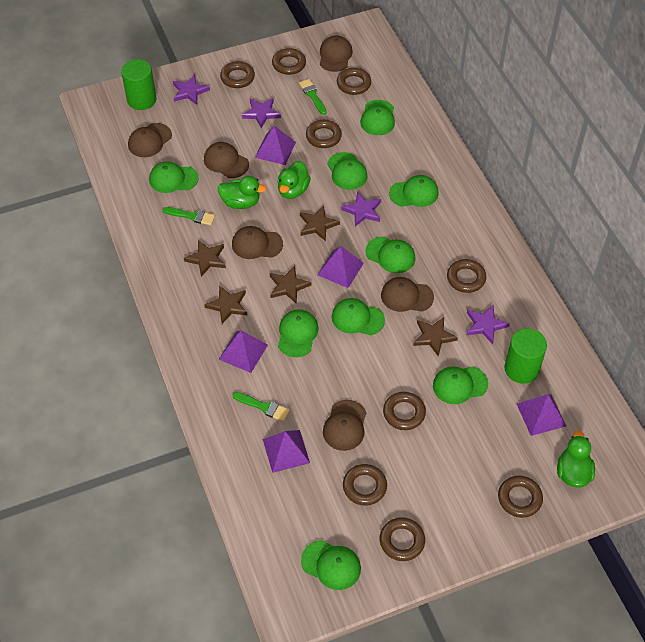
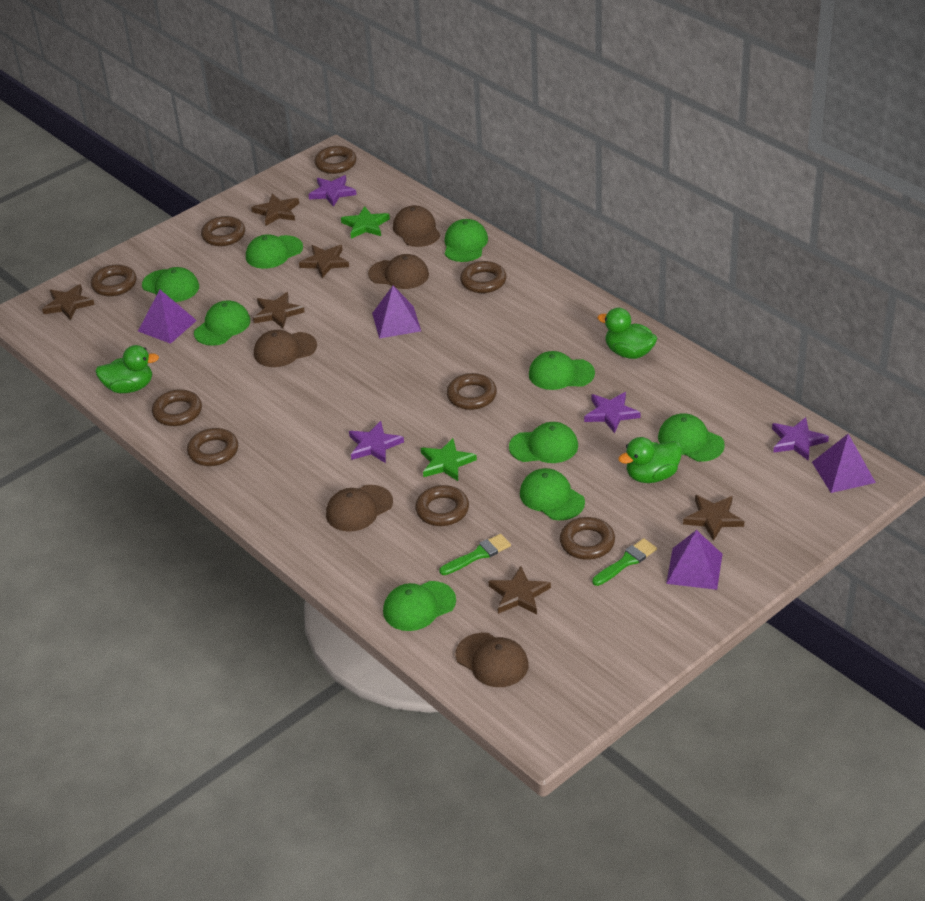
brown cap: 6 -> 5
brown star: 5 -> 6
green brush: 3 -> 2
green cylinder: 2 -> 0
green star: 0 -> 2
purple pyramid: 5 -> 4

